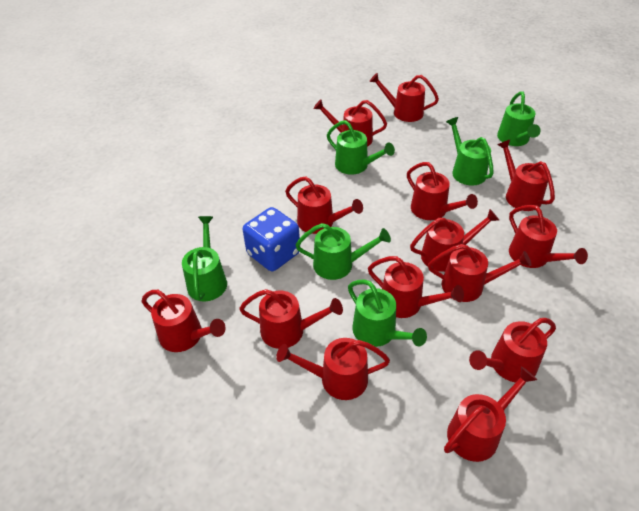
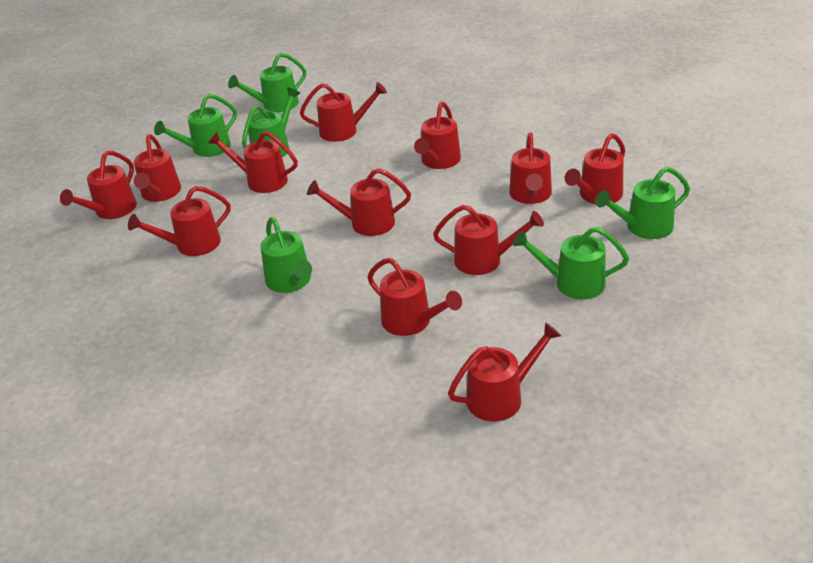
blue dice: 1 -> 0
red watering can: 14 -> 12

